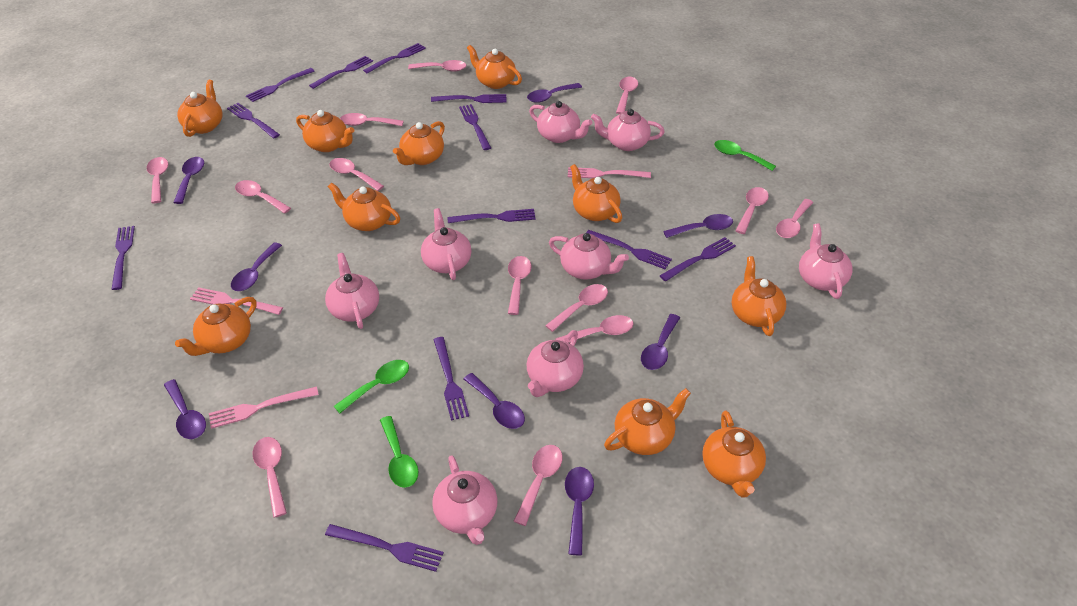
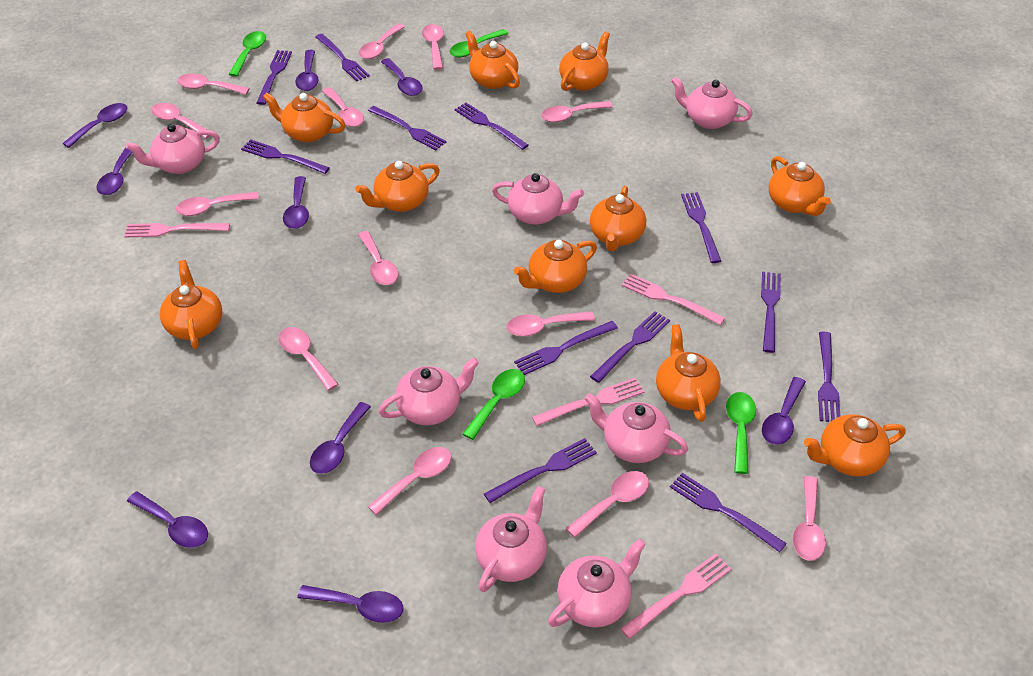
green spoon: 3 -> 4
pink fork: 3 -> 4
pink teapot: 8 -> 7
purple spoon: 8 -> 9

